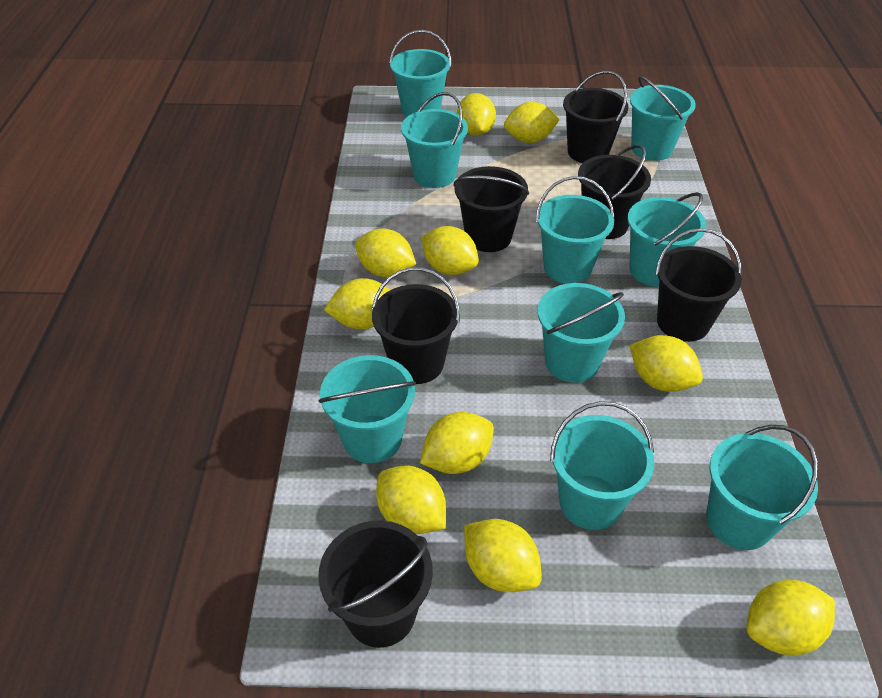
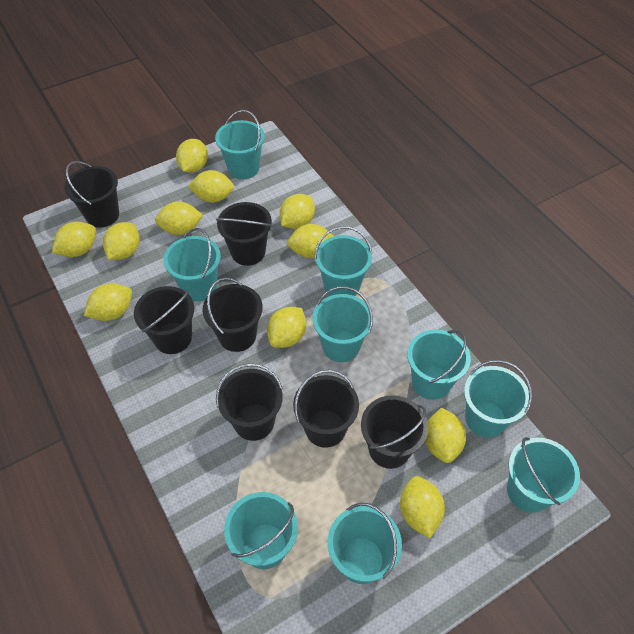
black bucket: 6 -> 7
yellow lemon: 10 -> 11

